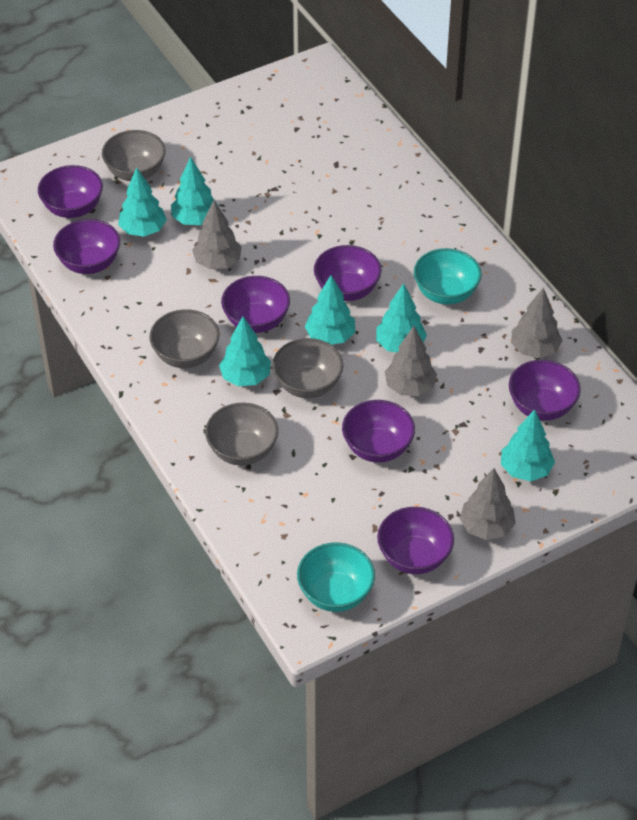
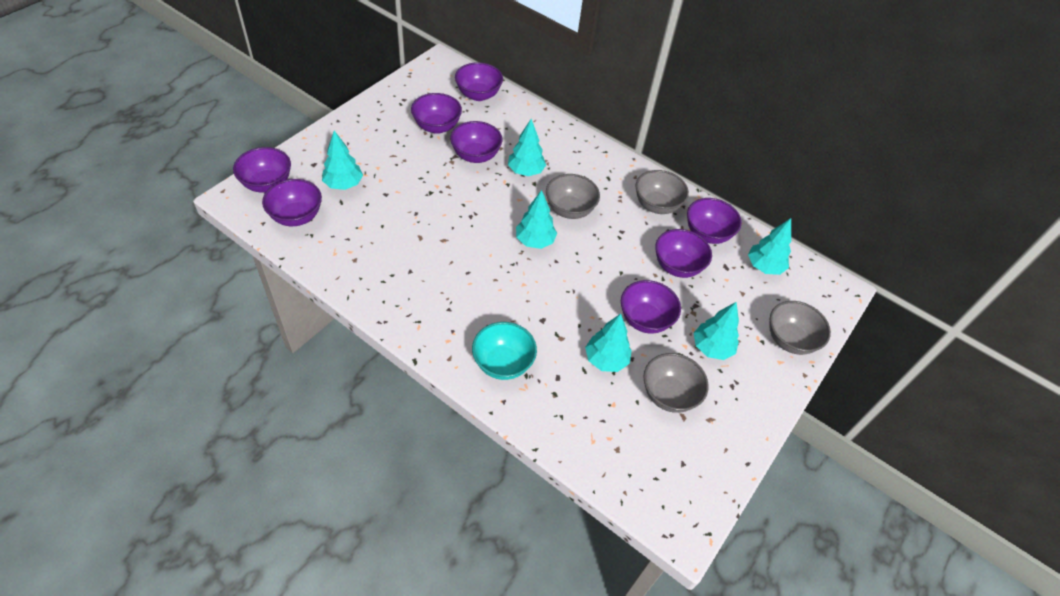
grey tree: 4 -> 0
purple bowl: 7 -> 8
turquoise bowl: 2 -> 1

